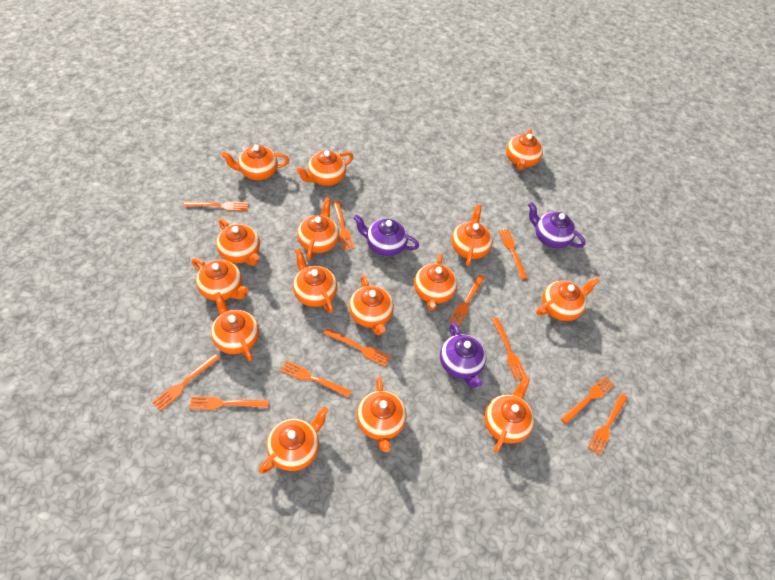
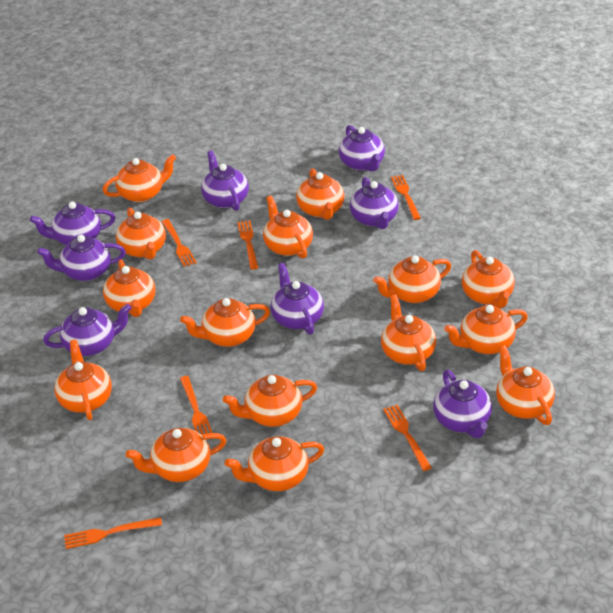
orange fork: 11 -> 6
purple teapot: 3 -> 8

